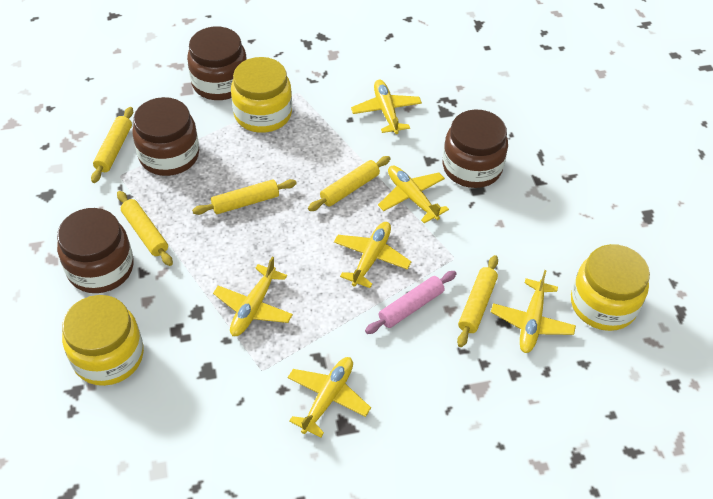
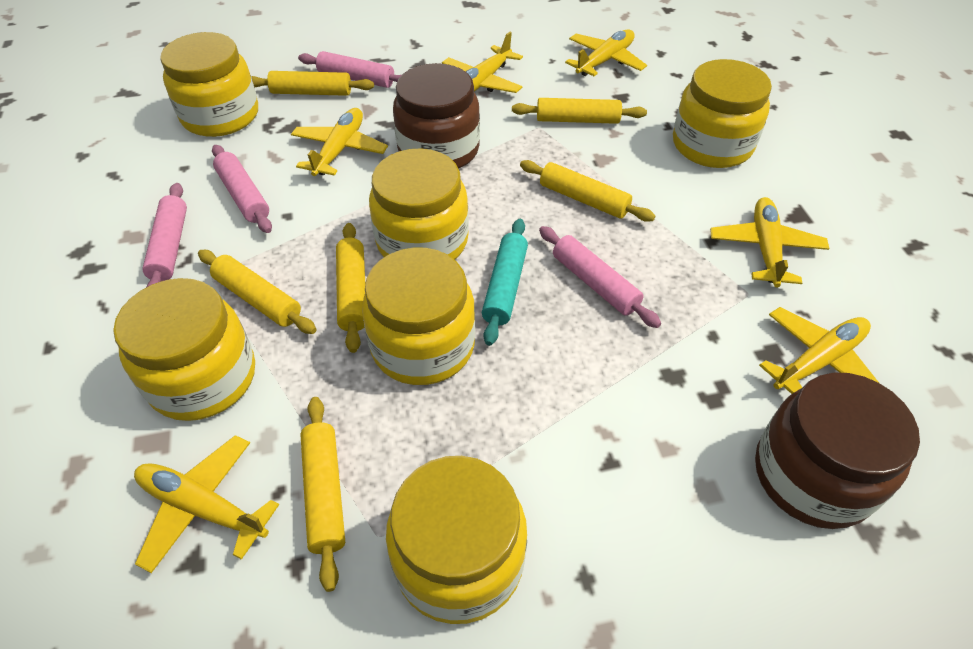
brown jar: 4 -> 2
pink rolling pin: 1 -> 4
turquoise rolling pin: 0 -> 1
yellow jar: 3 -> 6
yellow rolling pin: 5 -> 6

